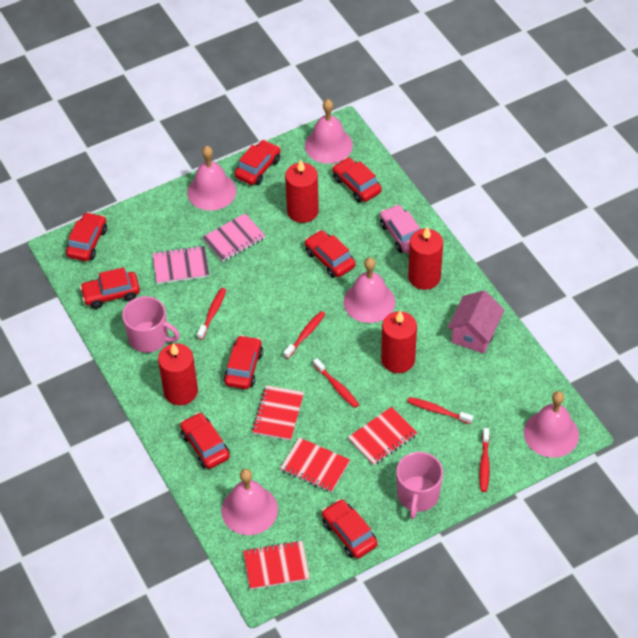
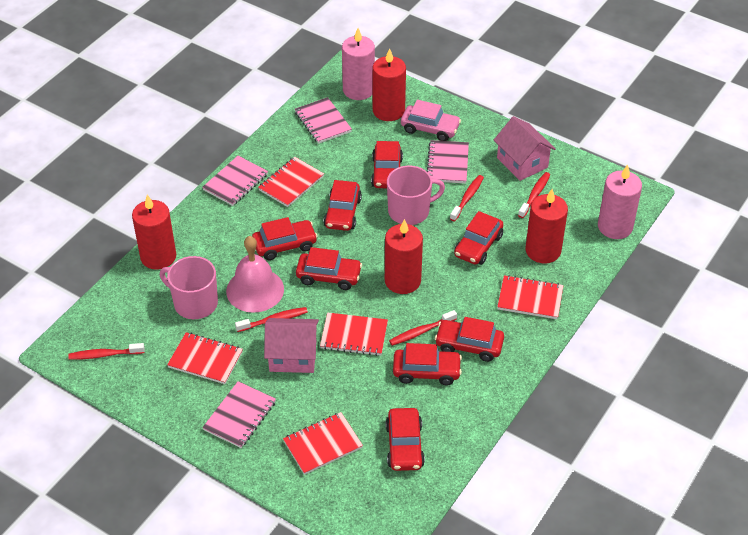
pink bell: 5 -> 1
pink candle: 0 -> 2
pink house: 1 -> 2
pink notebook: 2 -> 4
red notebook: 4 -> 5

